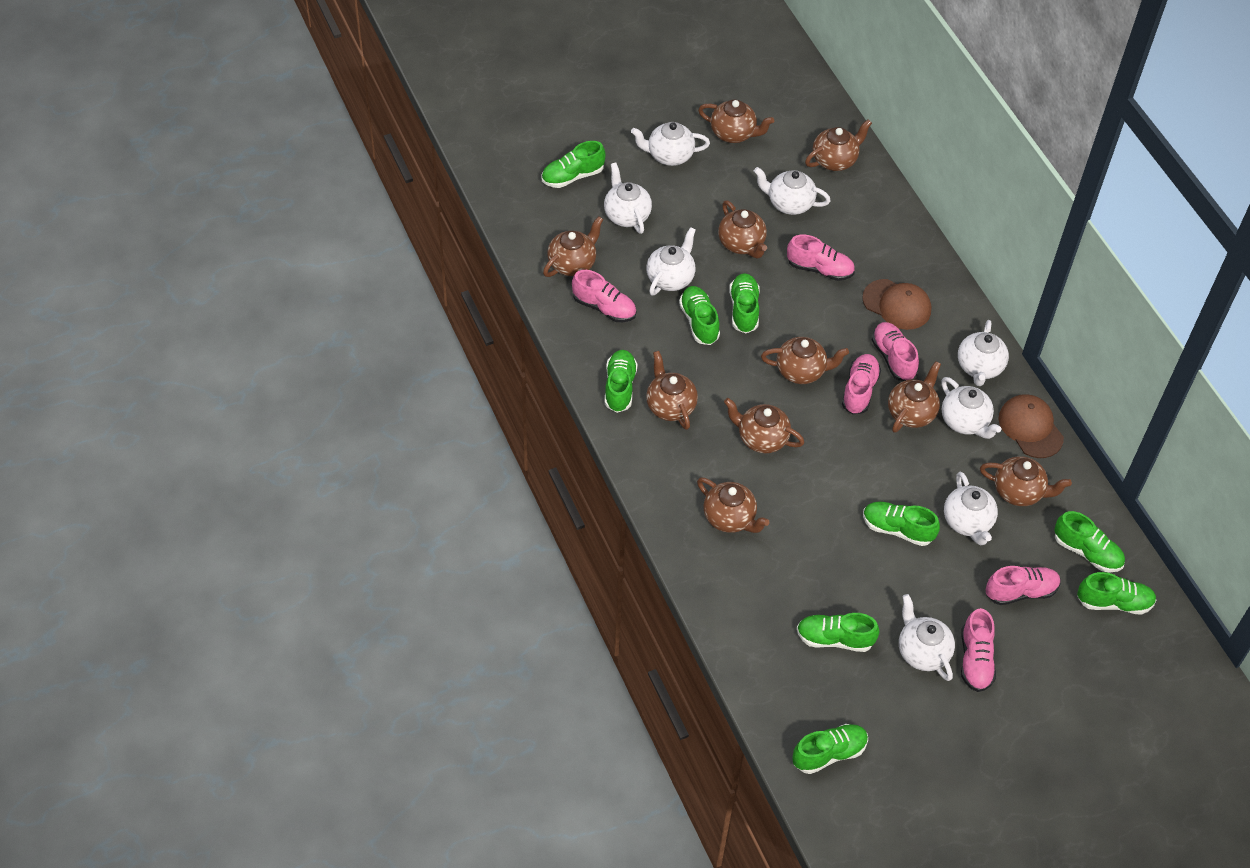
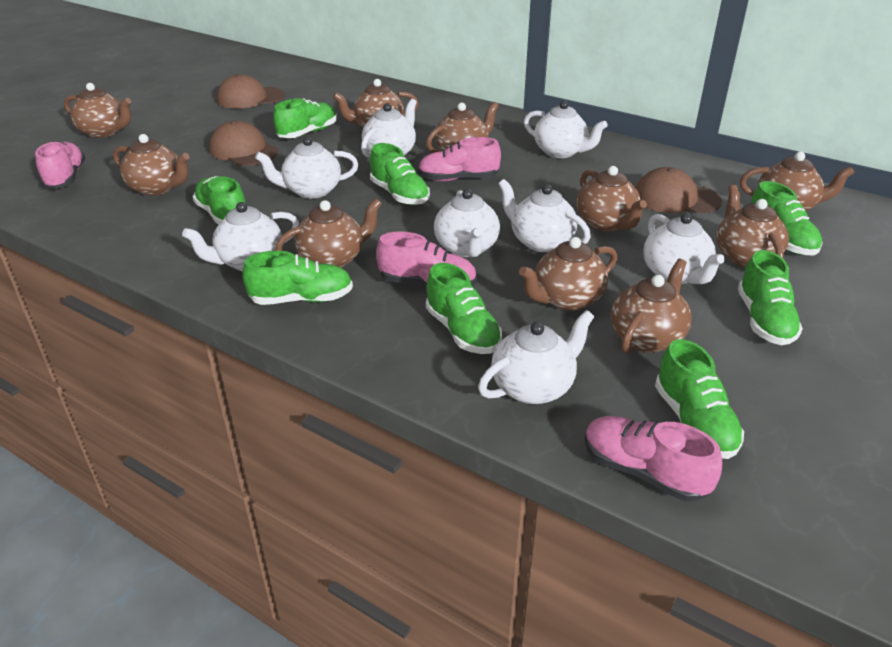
brown cap: 2 -> 3
green shoe: 9 -> 8
pink shoe: 6 -> 4

